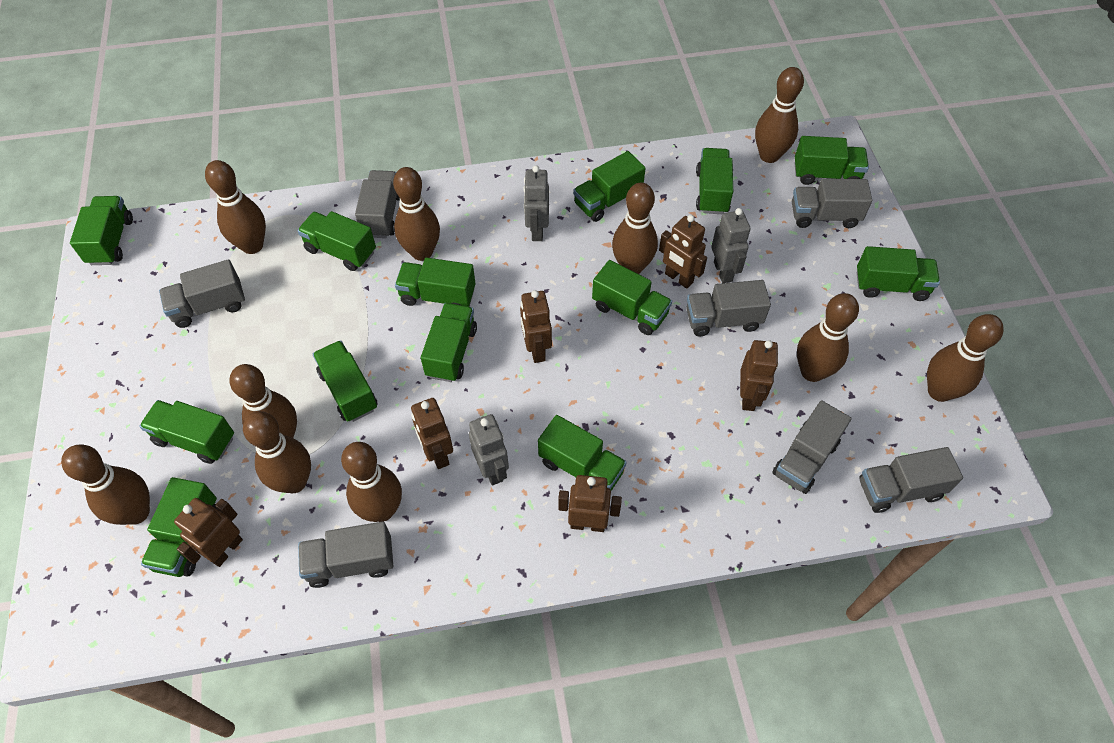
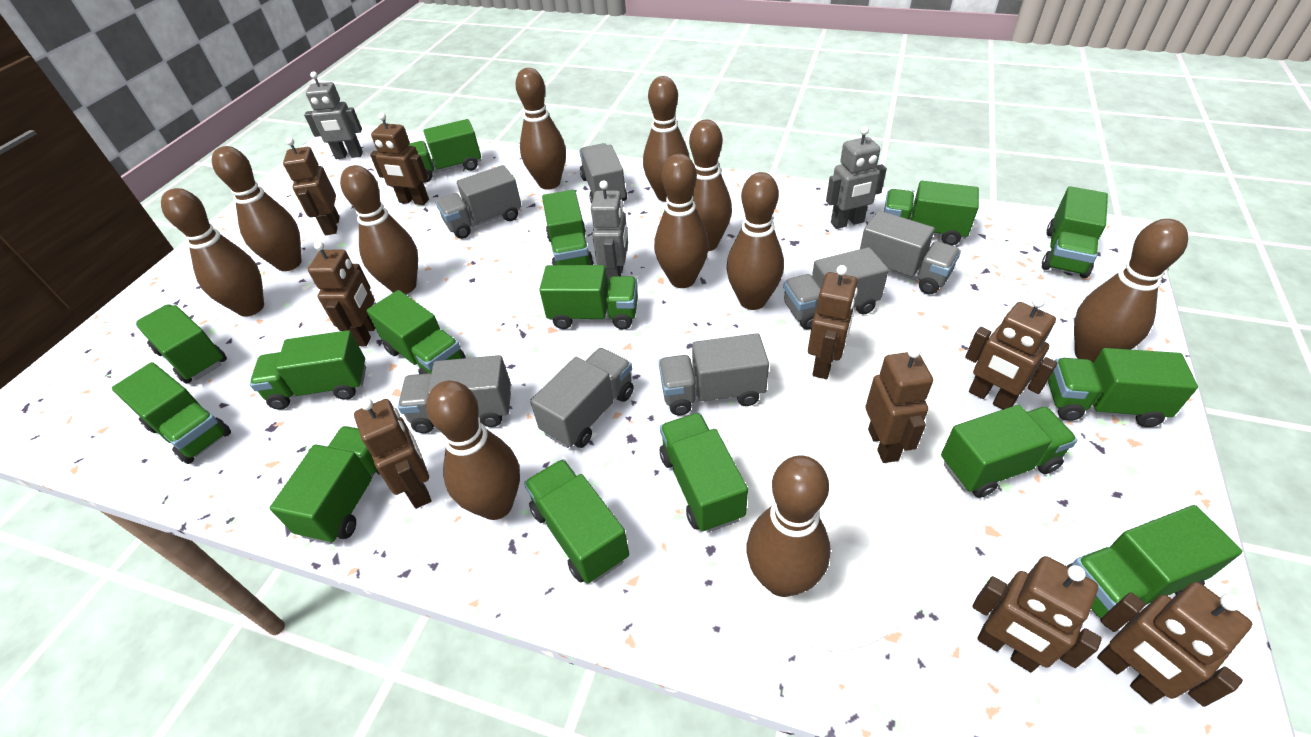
brown bowling pin: 10 -> 11
brown robot: 6 -> 9
green truck: 13 -> 15

